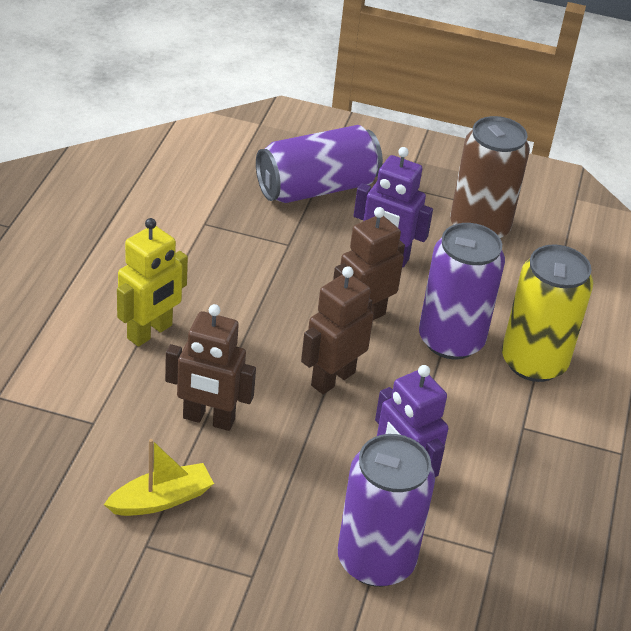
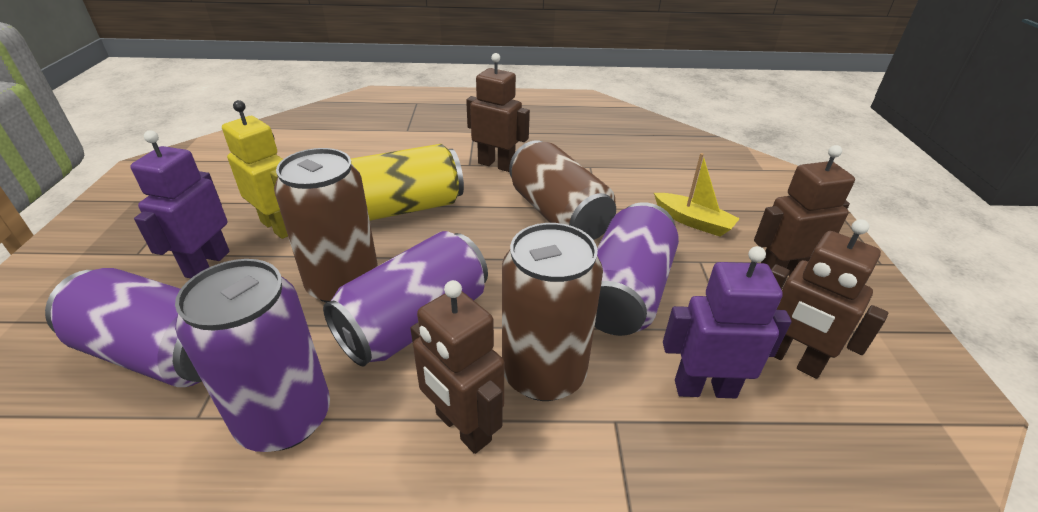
brown can: 1 -> 3
brown robot: 3 -> 4
purple can: 3 -> 4

